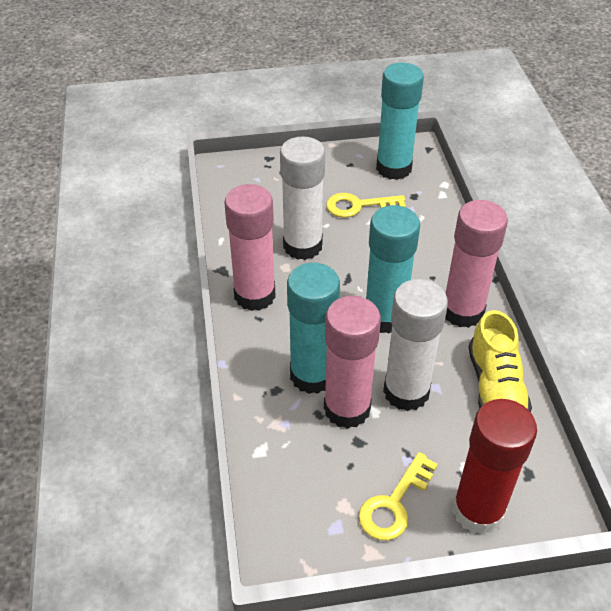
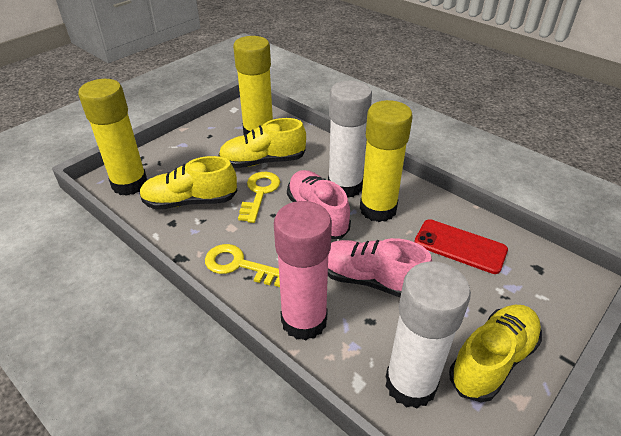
pink glue stick: 3 -> 1
pink shoe: 0 -> 2
red glue stick: 1 -> 0
red phone: 0 -> 1
turquoise glue stick: 3 -> 0
yellow glue stick: 0 -> 3
yellow shoe: 1 -> 3

